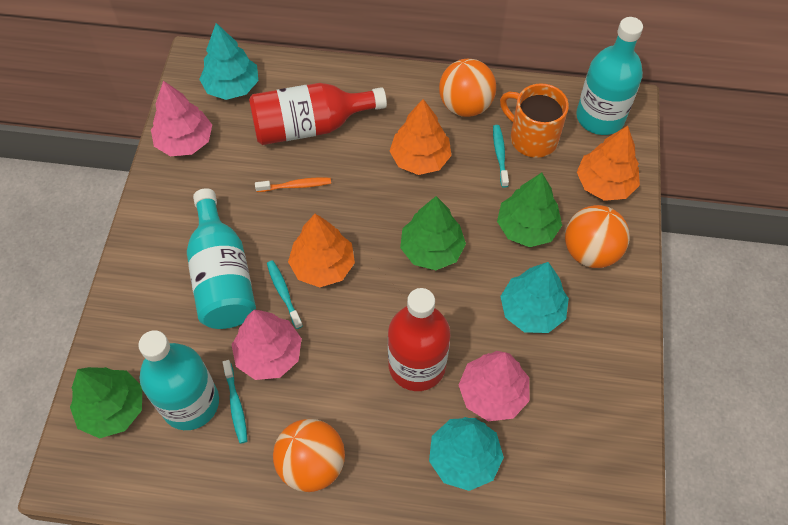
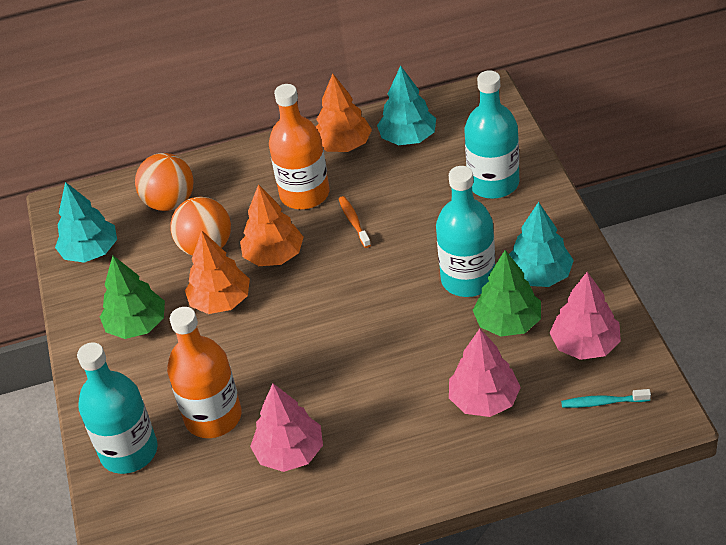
green tree: 3 -> 2
orange ball: 3 -> 2
orange bottle: 0 -> 2
orange mug: 1 -> 0
red bottle: 2 -> 0
turquoise toothbrush: 3 -> 1

